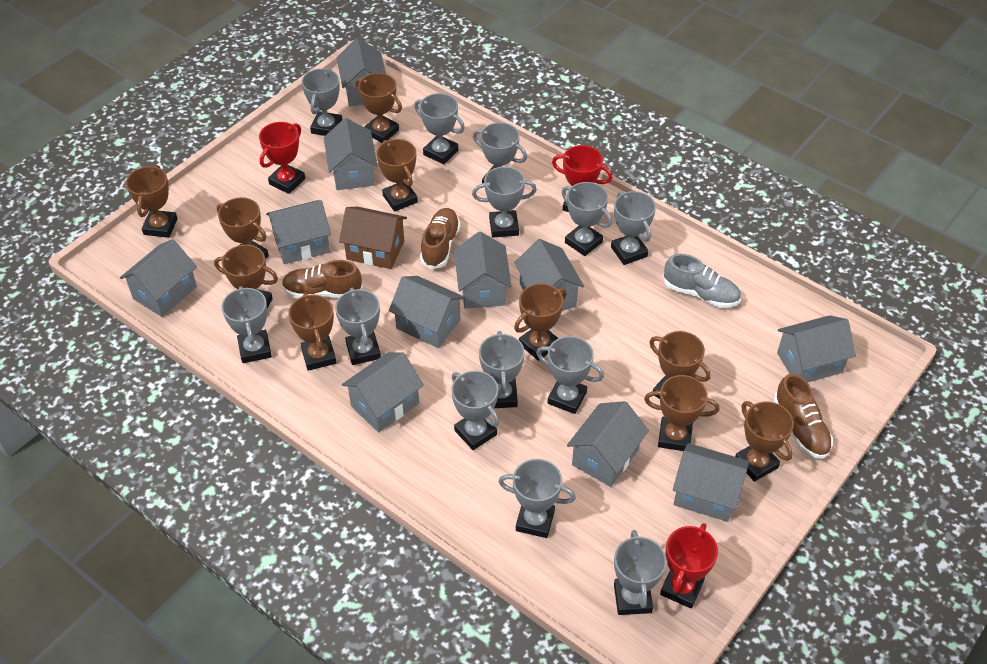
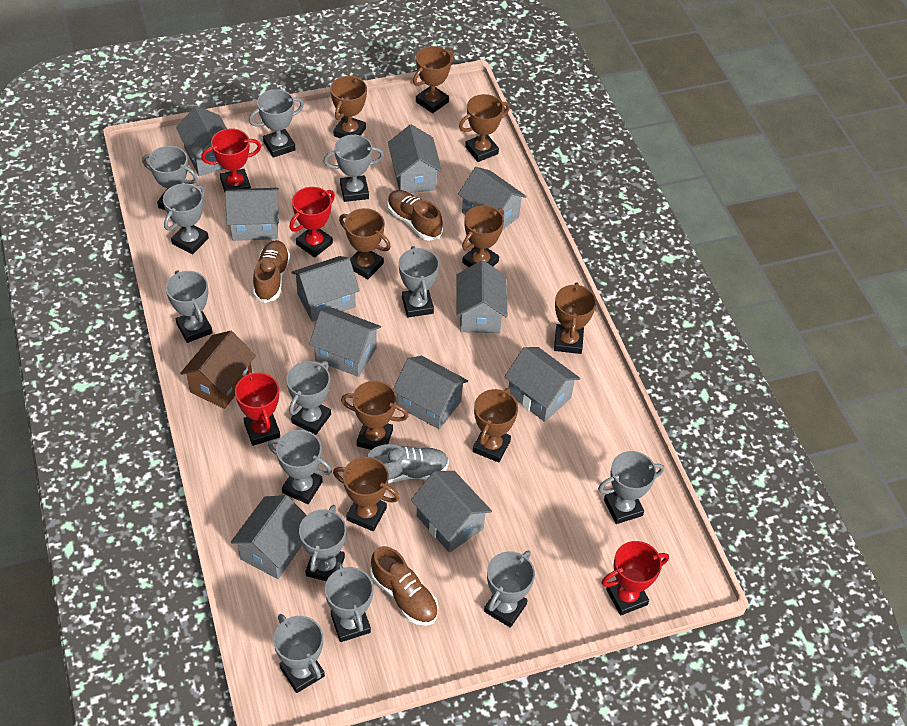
brown trophy: 10 -> 9
red trophy: 3 -> 4

